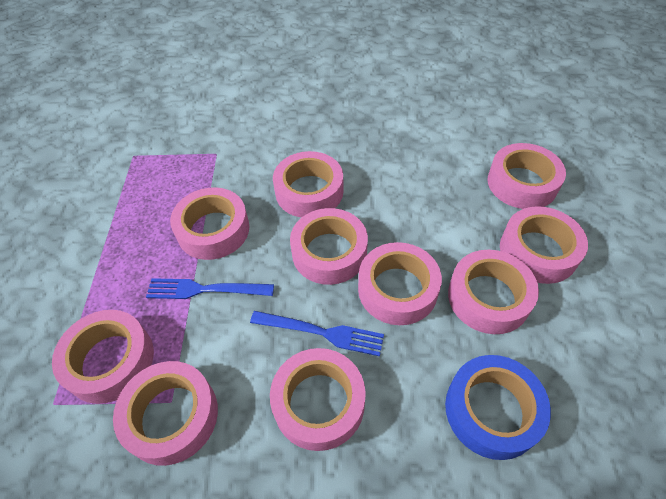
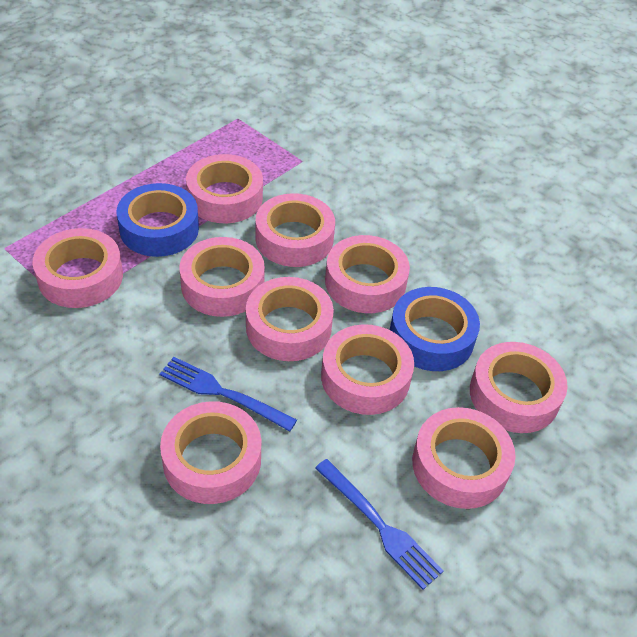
blue tape: 1 -> 2

